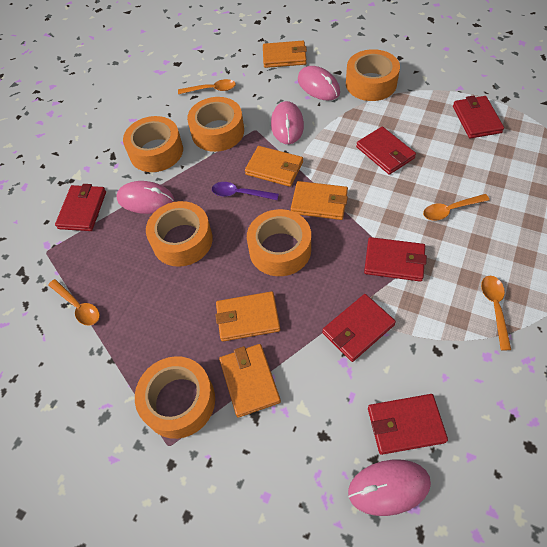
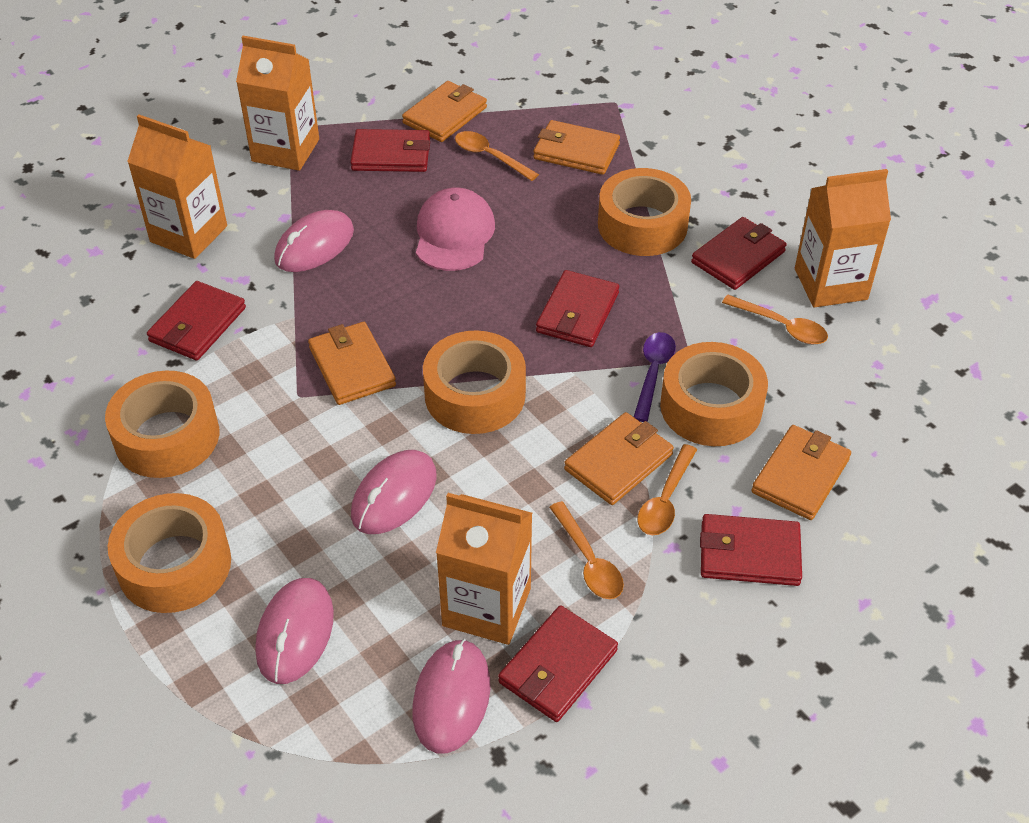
orange carton: 0 -> 4
orange tape: 6 -> 5
pink cap: 0 -> 1

